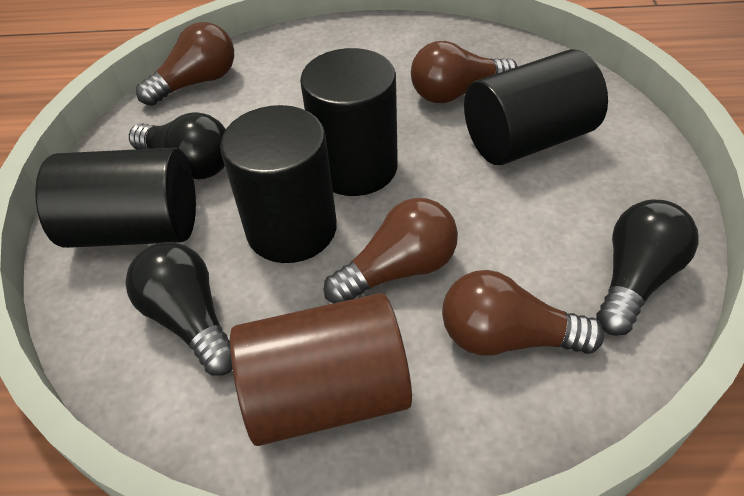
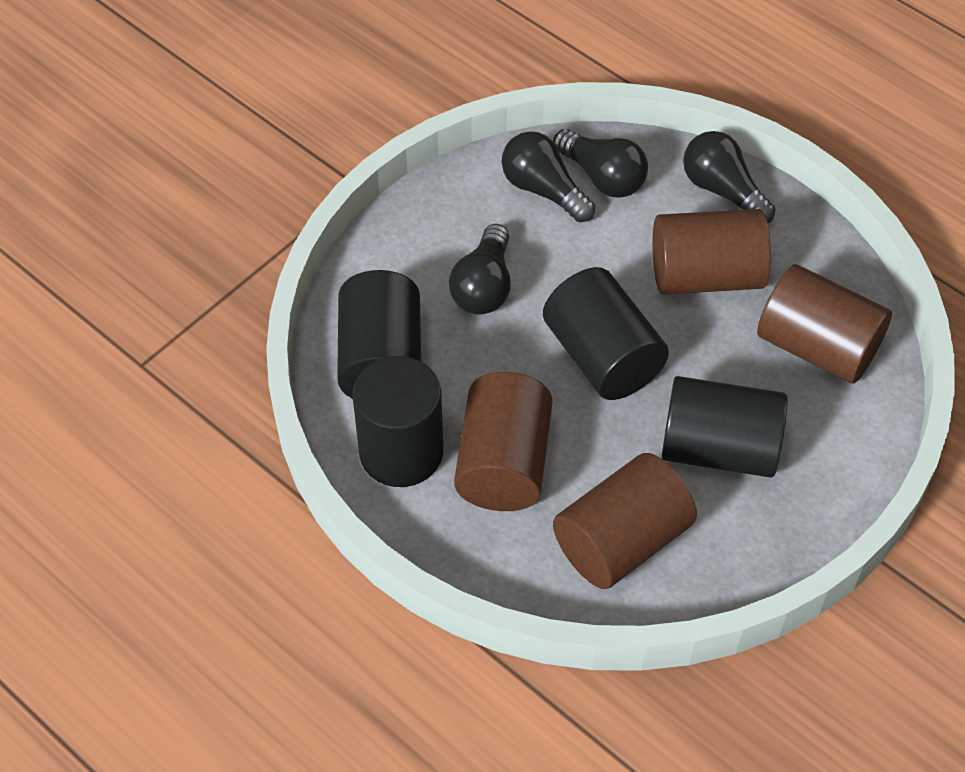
black light bulb: 3 -> 4
brown cylinder: 1 -> 4
brown light bulb: 4 -> 0

